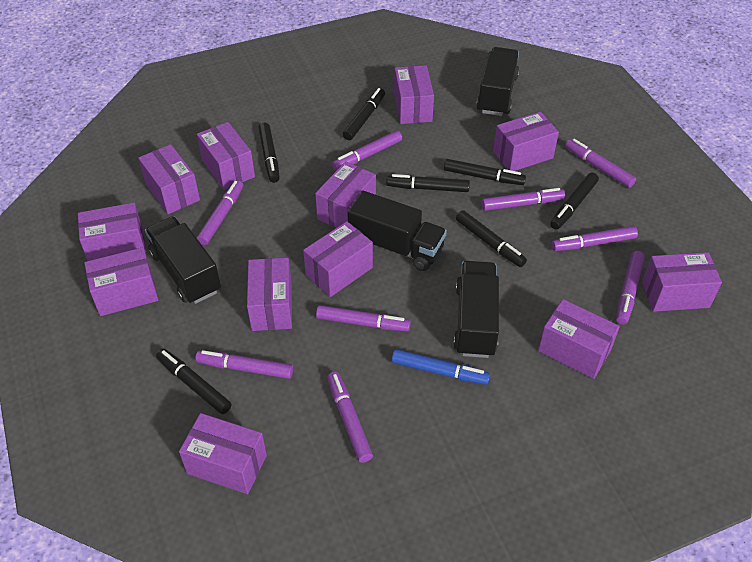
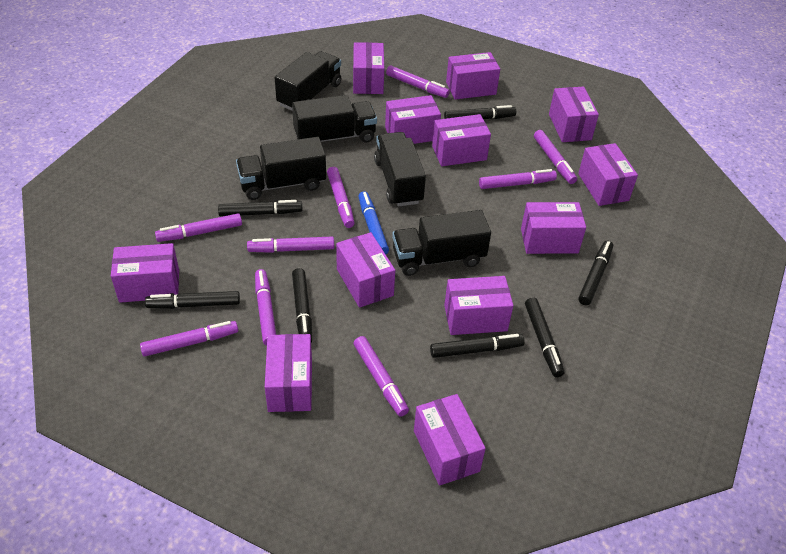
black truck: 4 -> 5

